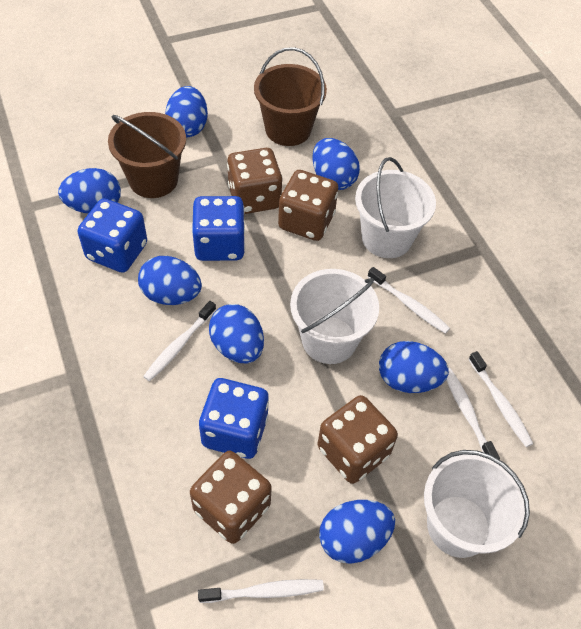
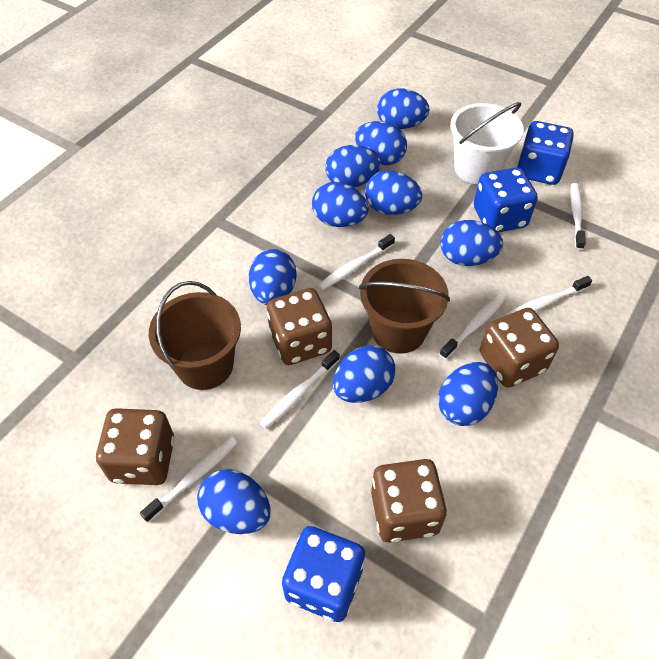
blue egg: 7 -> 10
white bucket: 3 -> 1
white toothbrush: 5 -> 6

